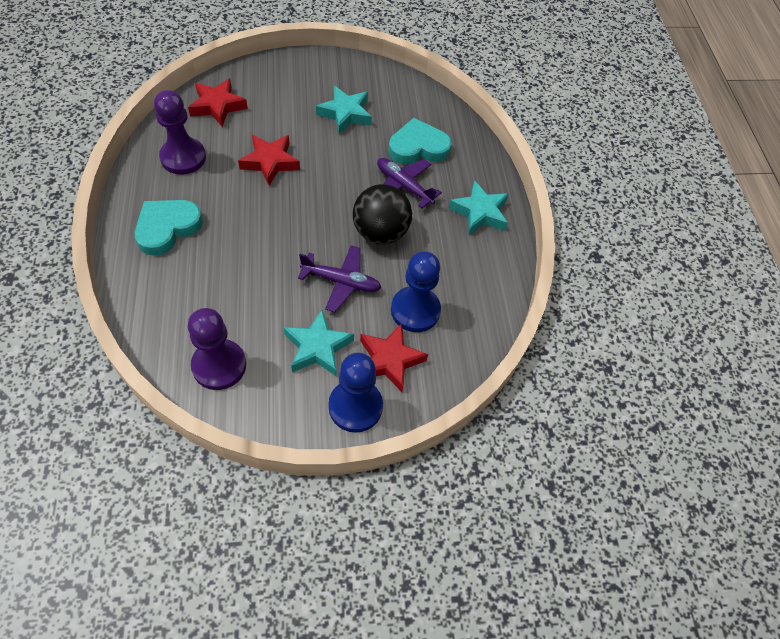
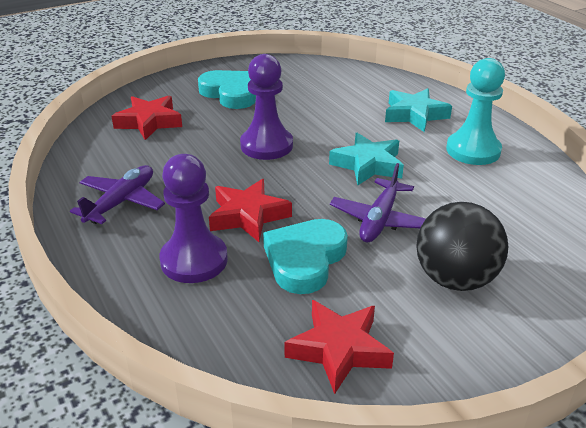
blue pawn: 2 -> 0
turquoise pawn: 0 -> 1
turquoise star: 3 -> 2

